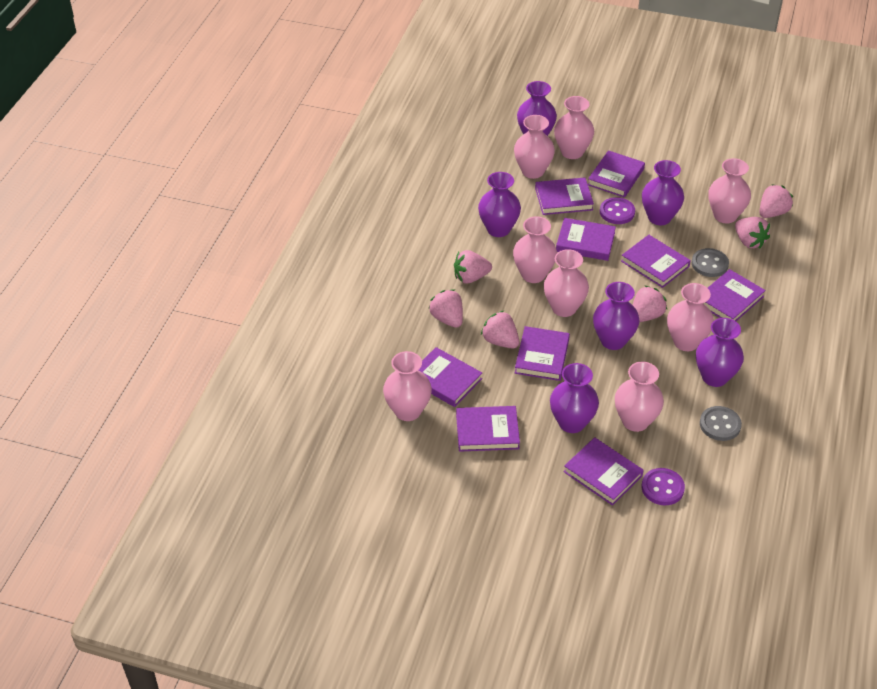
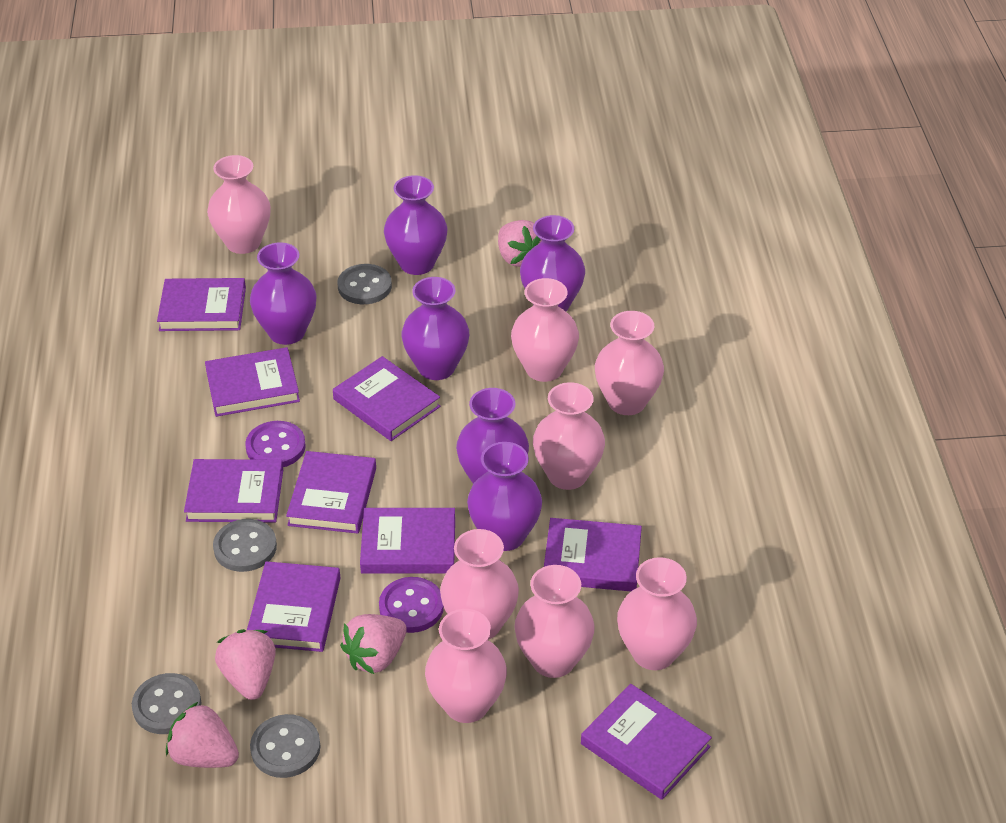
grey button: 2 -> 4
pink strawberry: 6 -> 4

